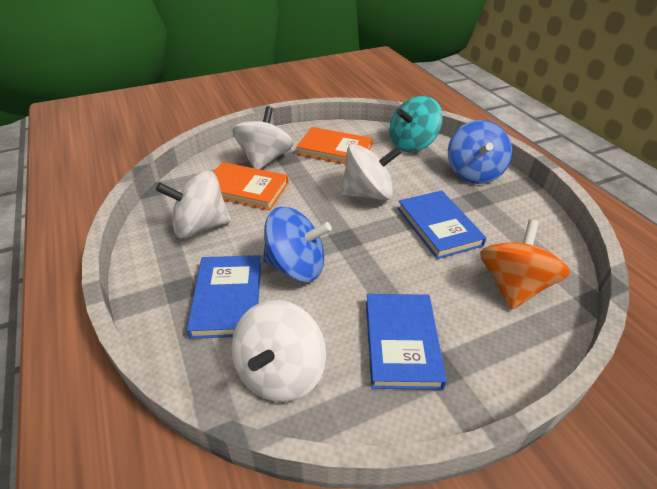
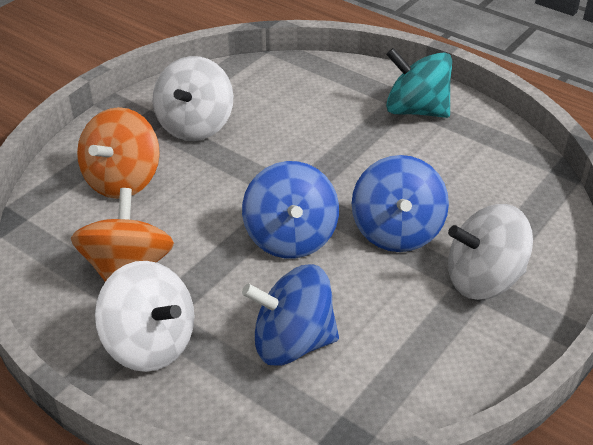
blue book: 3 -> 0
blue spinning top: 2 -> 3
orange book: 2 -> 0
orange spinning top: 1 -> 2
white spinning top: 4 -> 3

